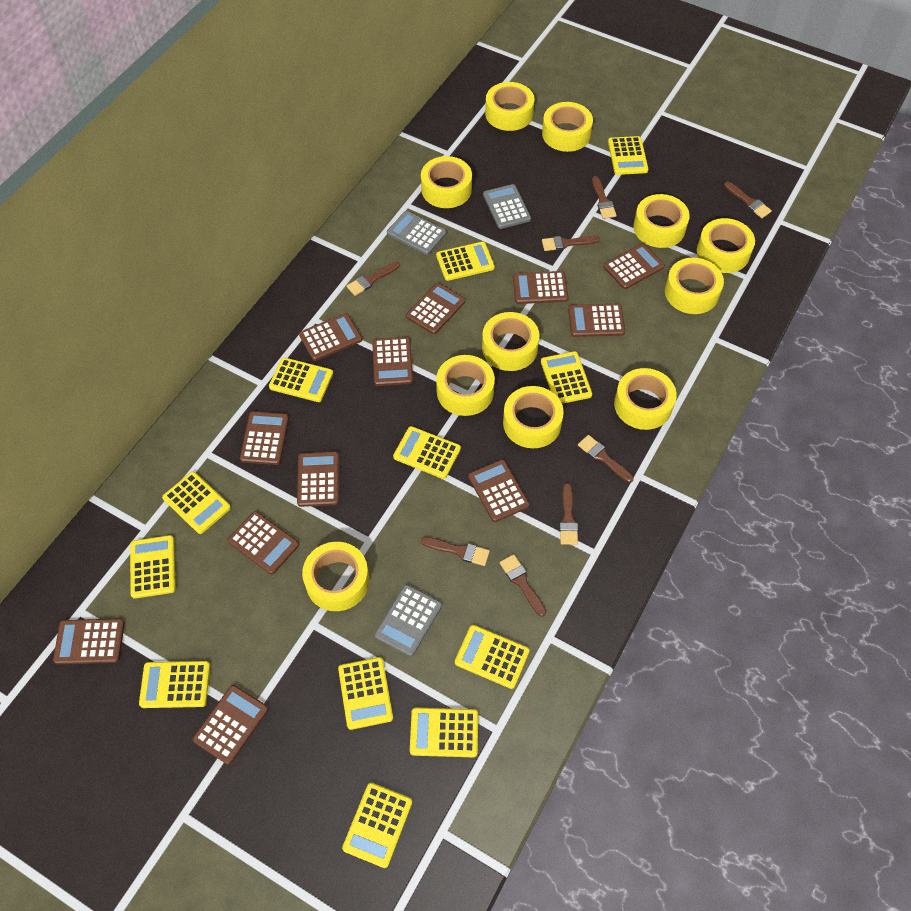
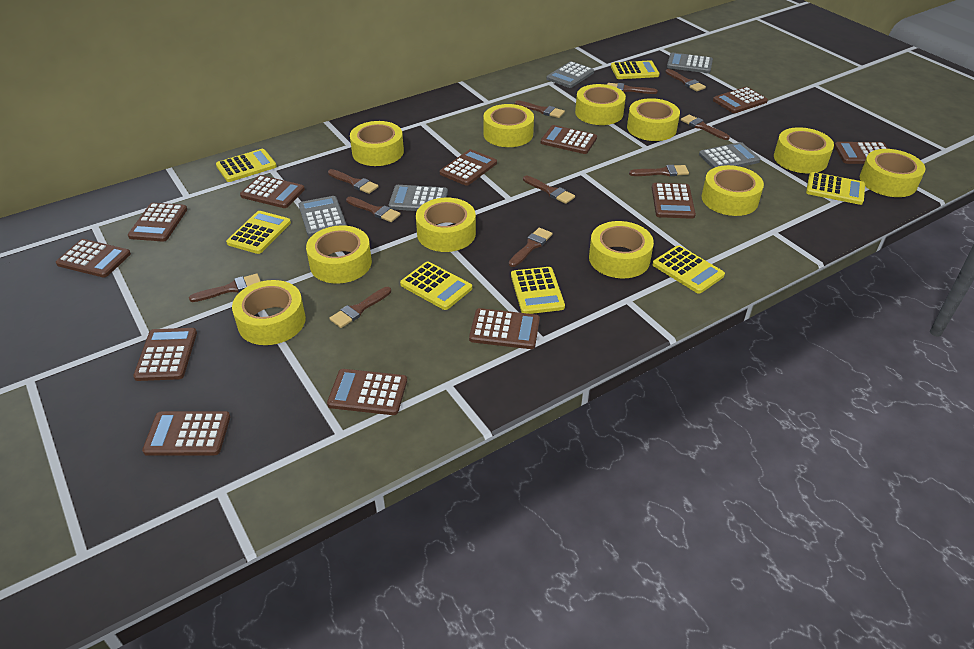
brown brush: 8 -> 11
grey calculator: 3 -> 5
yellow calculator: 12 -> 7

